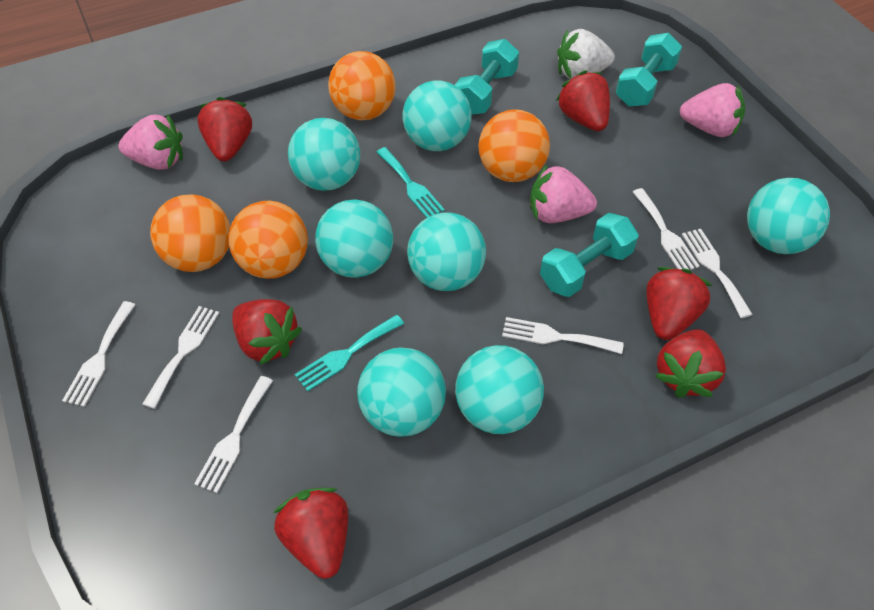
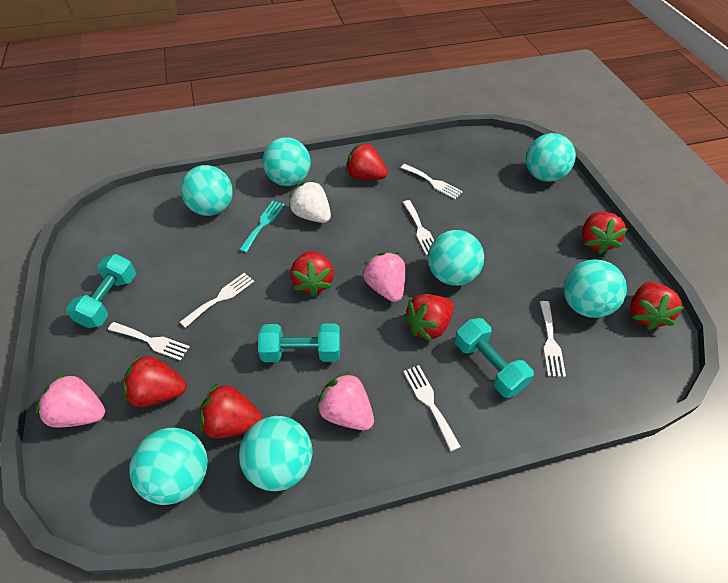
orange ball: 4 -> 0
red strawberry: 6 -> 7
turquoise fork: 2 -> 1

